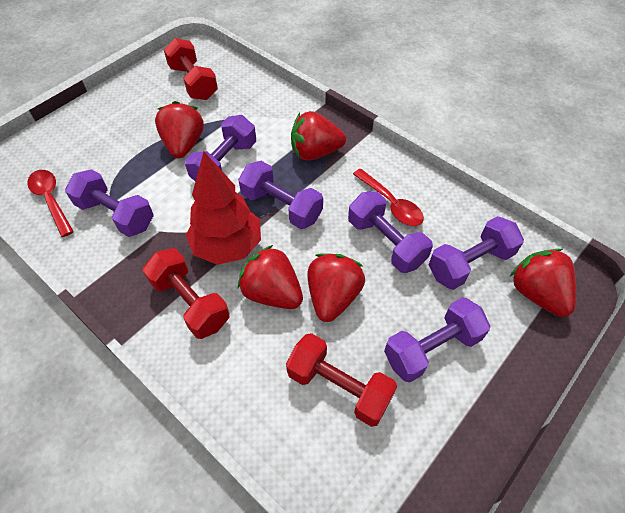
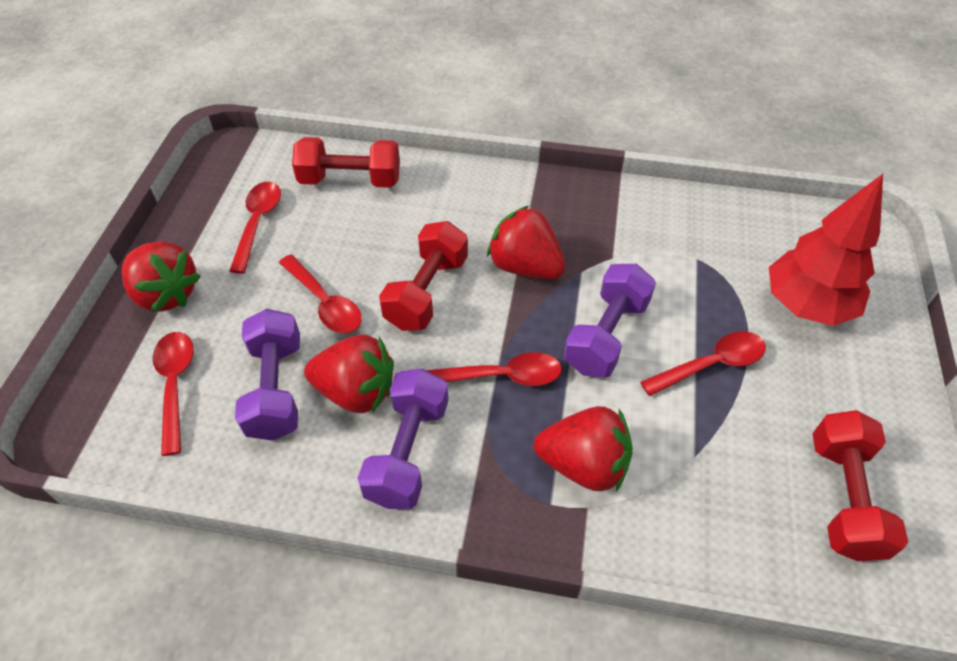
purple dumbbell: 6 -> 3
red spoon: 2 -> 5
red strawberry: 5 -> 4

